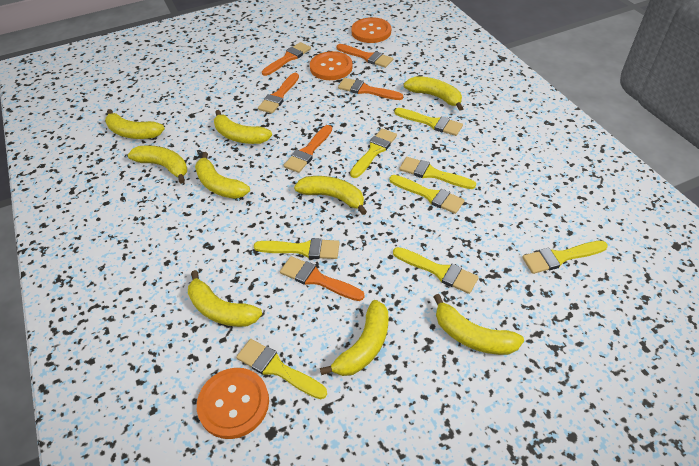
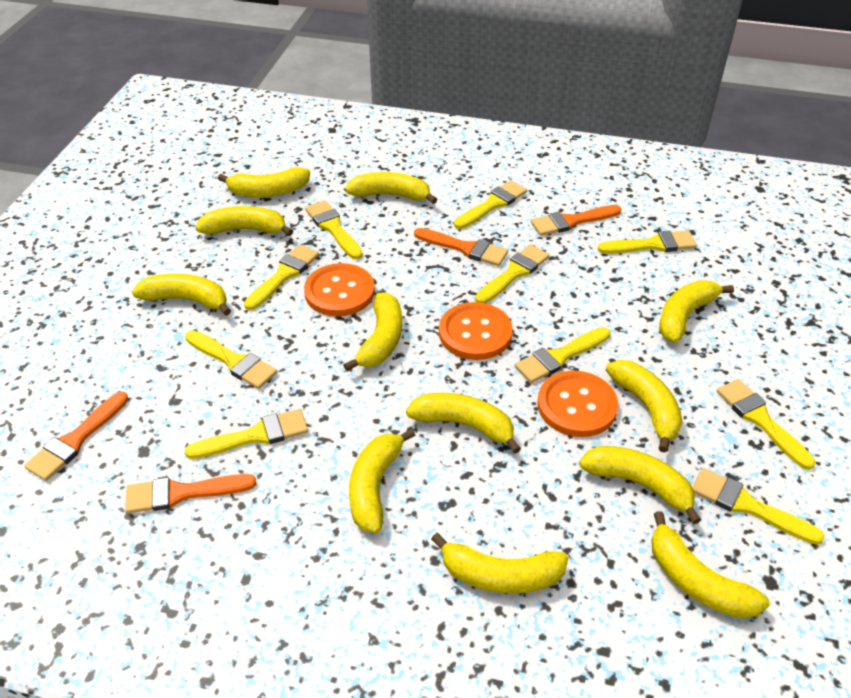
orange brush: 6 -> 4
yellow banana: 9 -> 12
yellow brush: 8 -> 10

